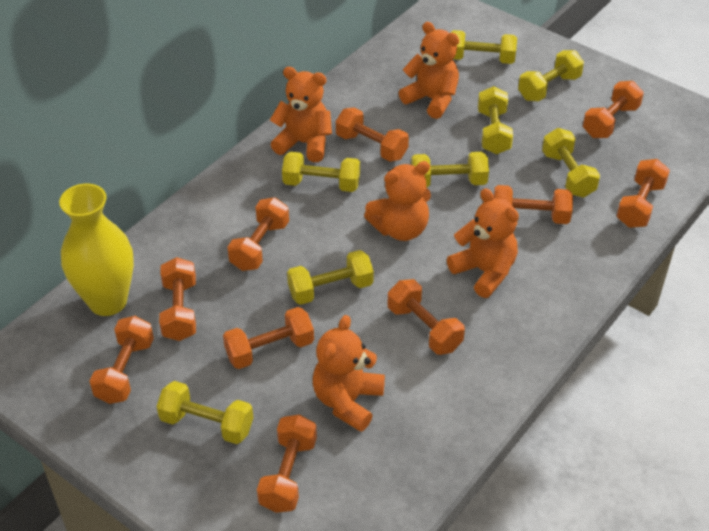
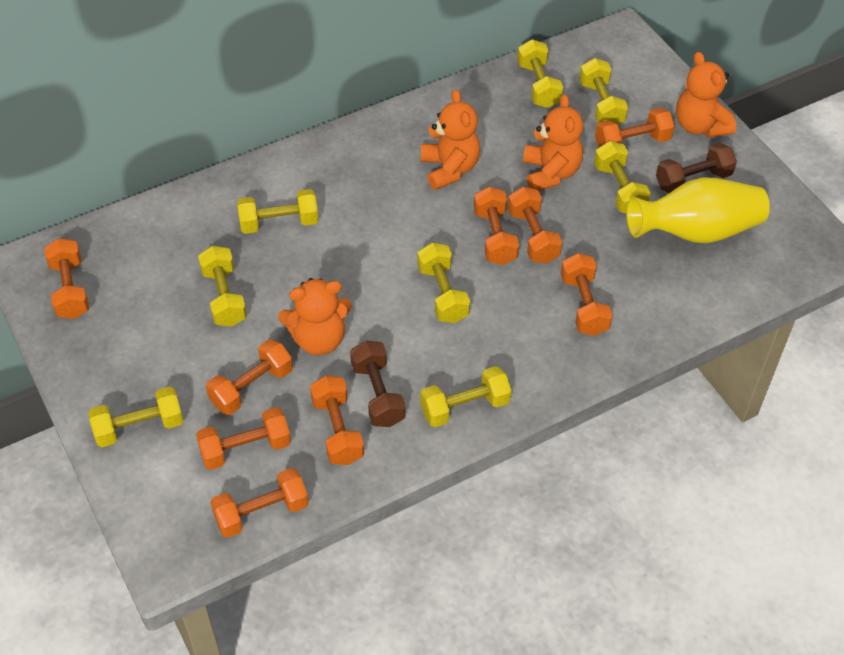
brown dumbbell: 0 -> 2
orange dumbbell: 10 -> 9
orange teddy bear: 5 -> 4

